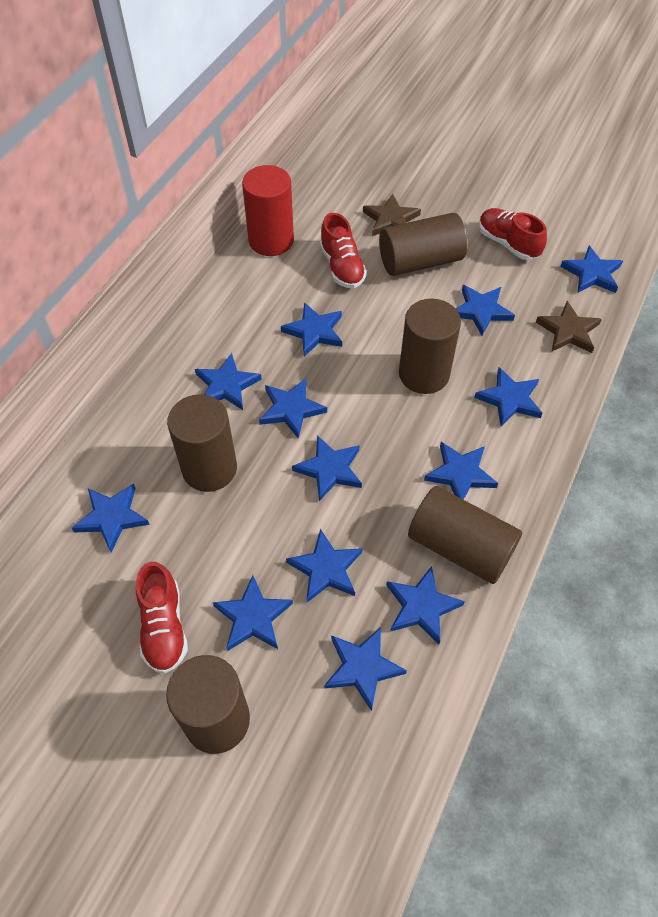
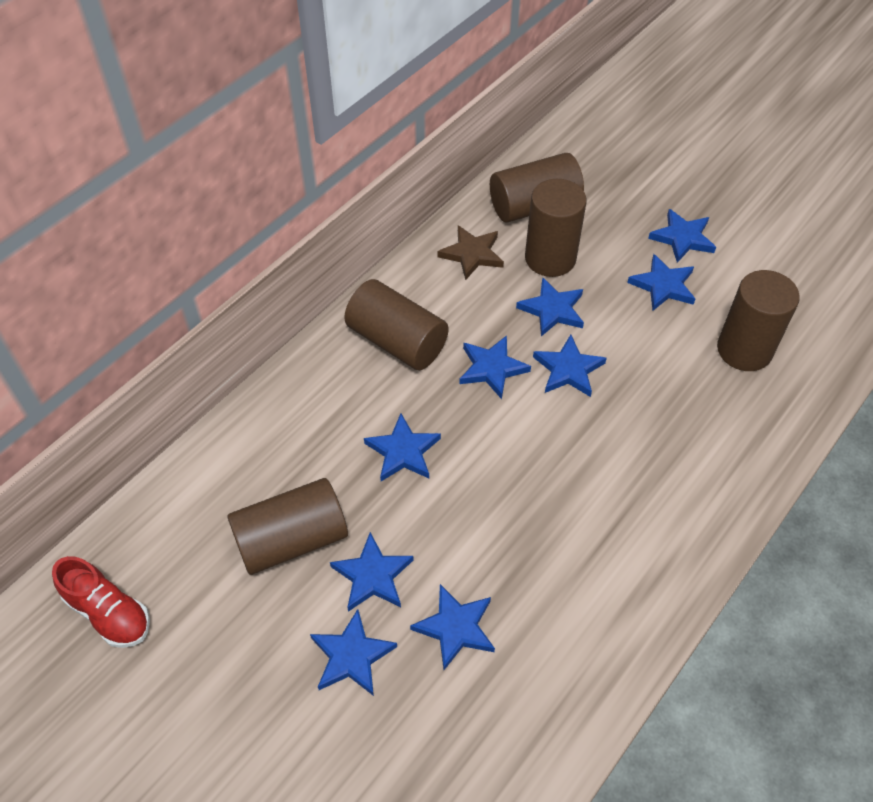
blue star: 13 -> 9
brown star: 2 -> 1
red cylinder: 1 -> 0
red shoe: 3 -> 1

